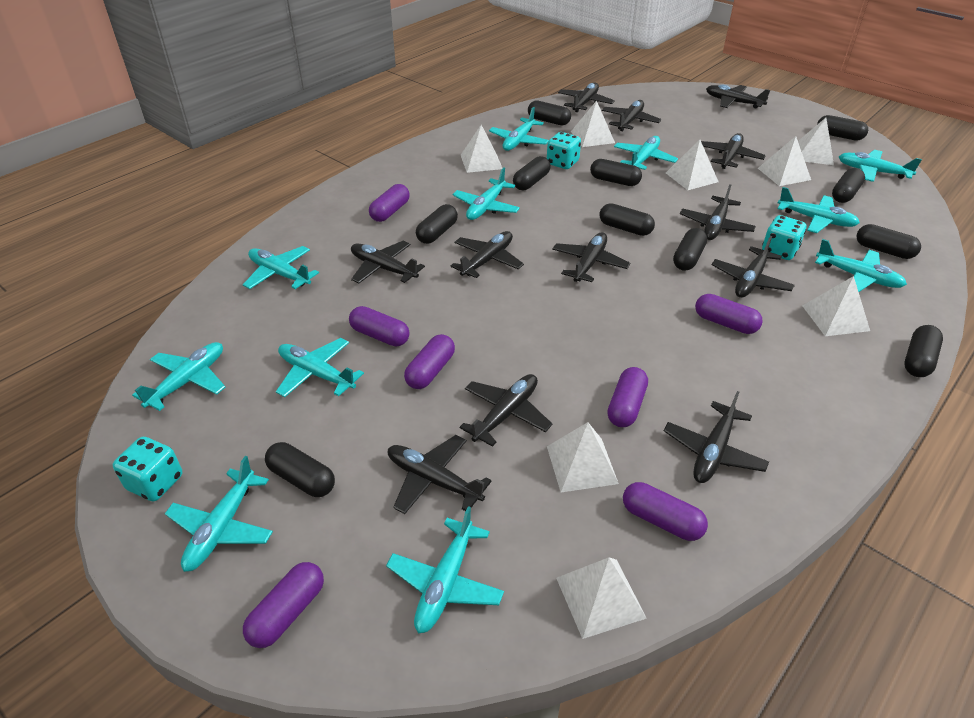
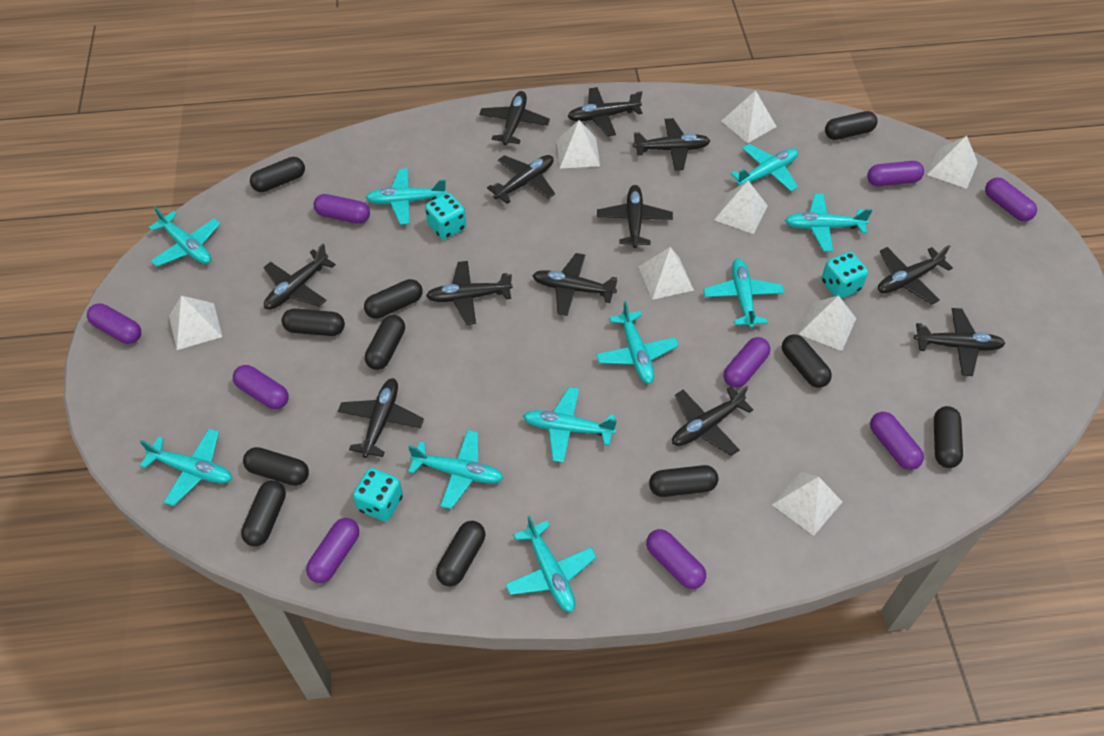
purple capsule: 7 -> 9
turquoise plane: 11 -> 10

